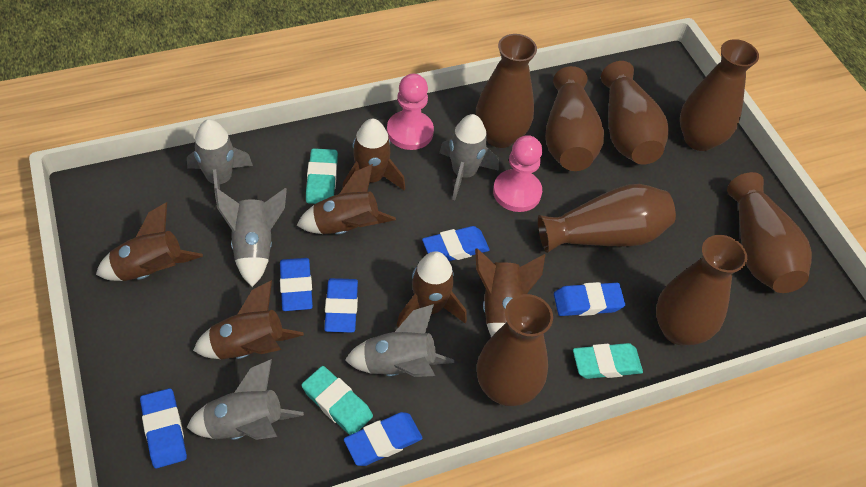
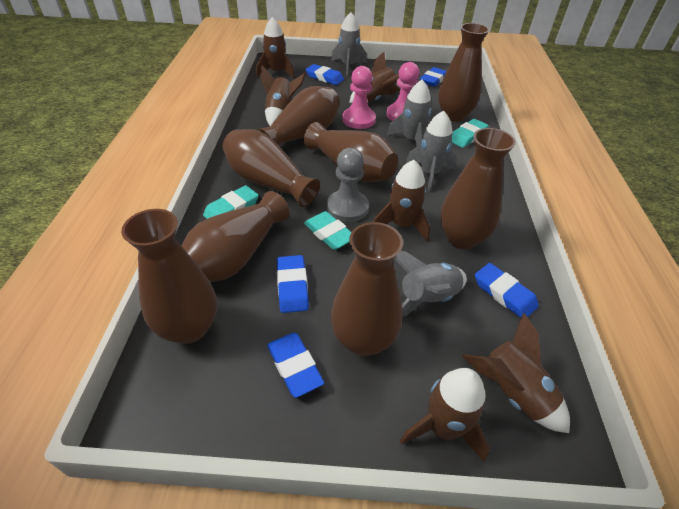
blue eraser: 6 -> 5
grey pawn: 0 -> 1
grey rocket: 5 -> 4

